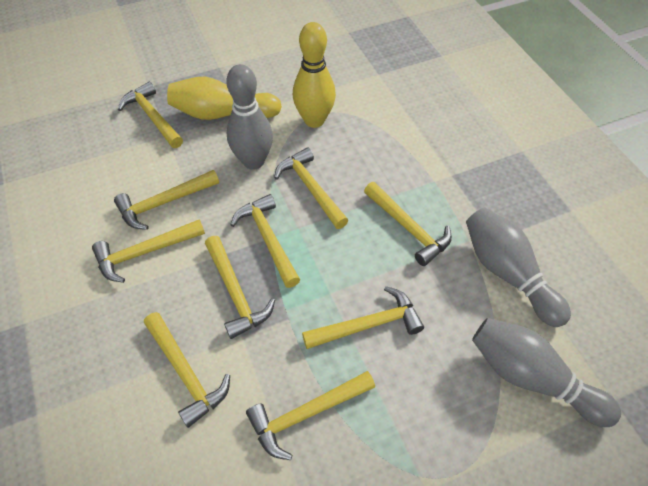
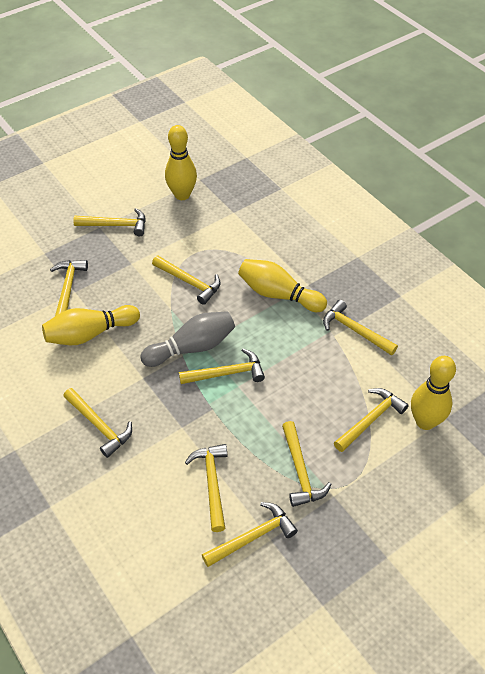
grey bowling pin: 3 -> 1
yellow bowling pin: 2 -> 4

